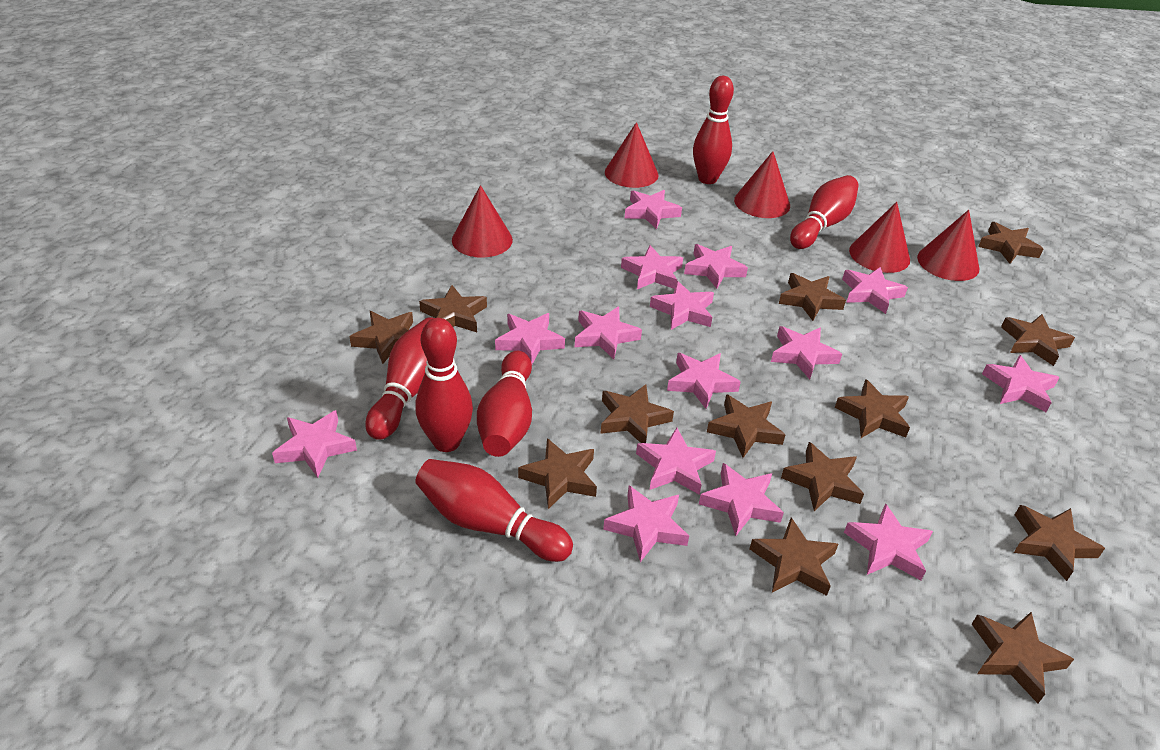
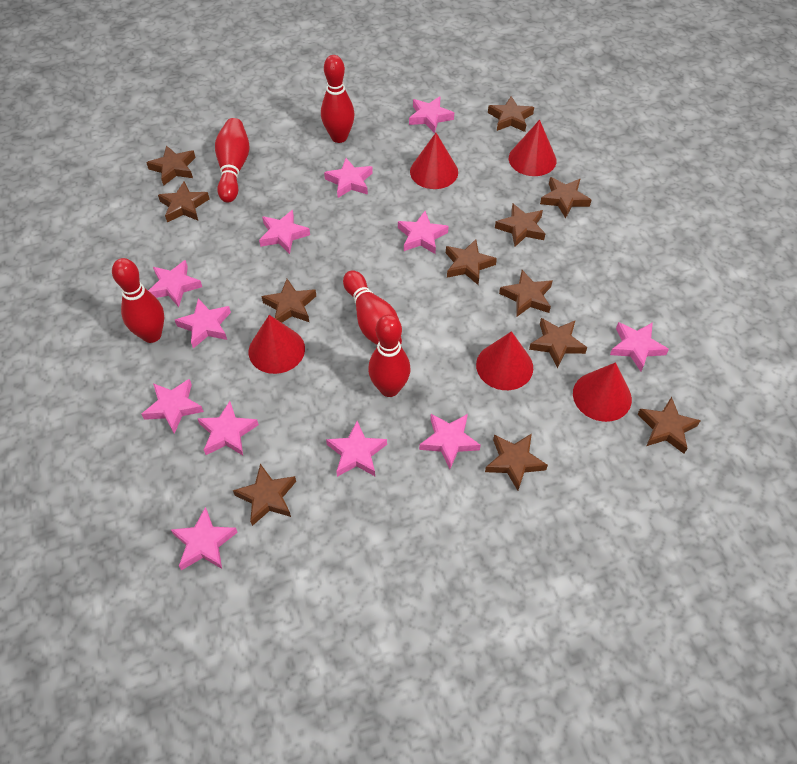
brown star: 13 -> 12
pink star: 15 -> 12
red bowling pin: 6 -> 5

